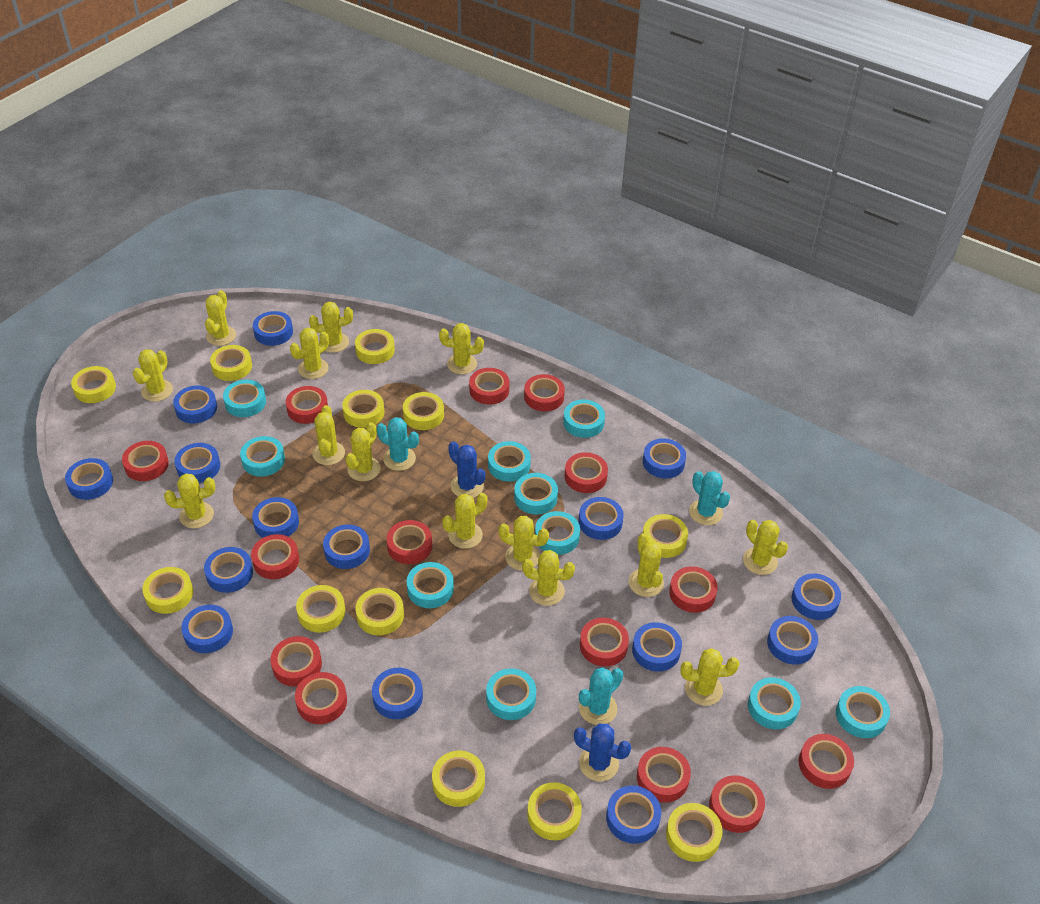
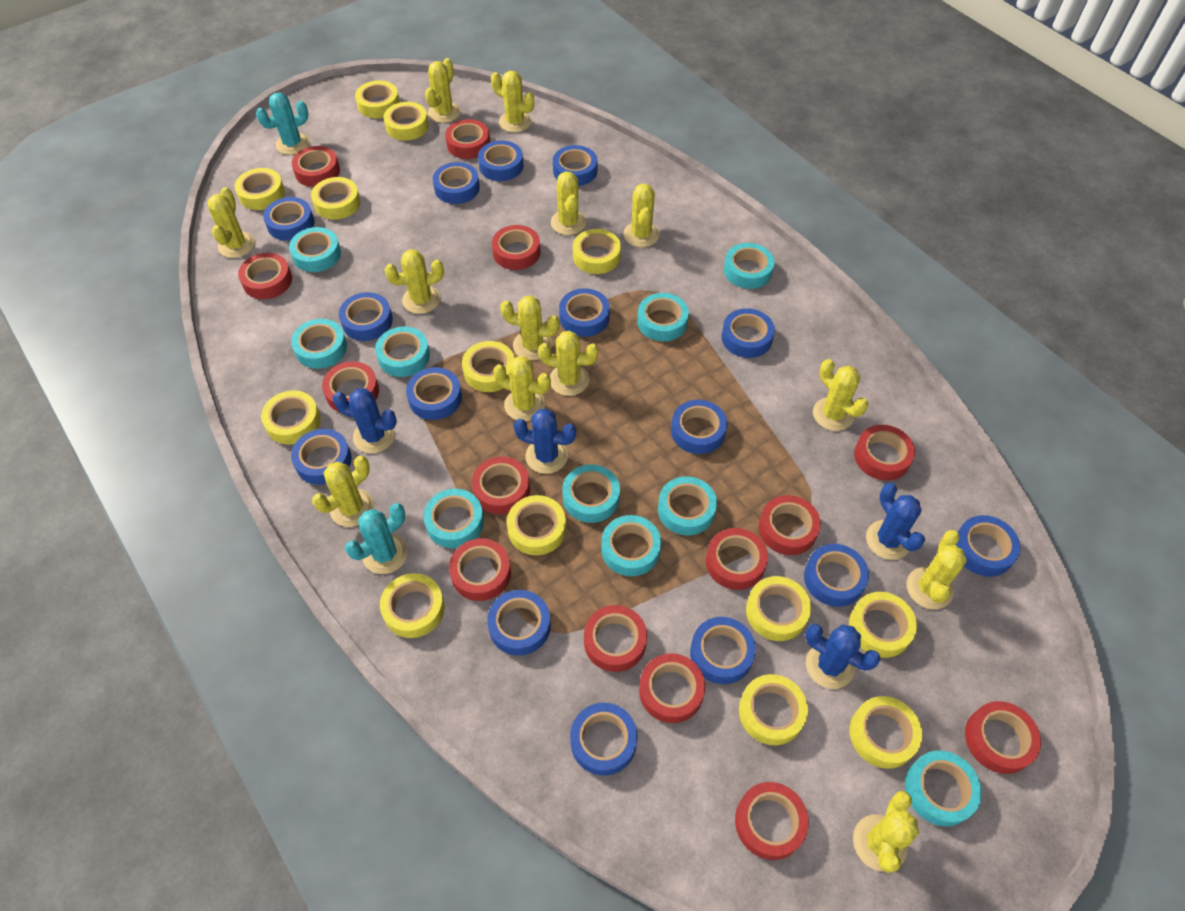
blue cactus: 2 -> 4
turquoise cactus: 3 -> 2
yellow cactus: 14 -> 13
yellow tape: 12 -> 13

